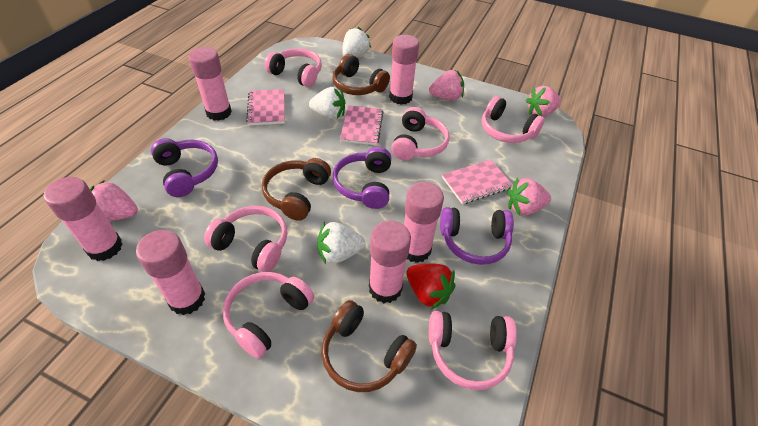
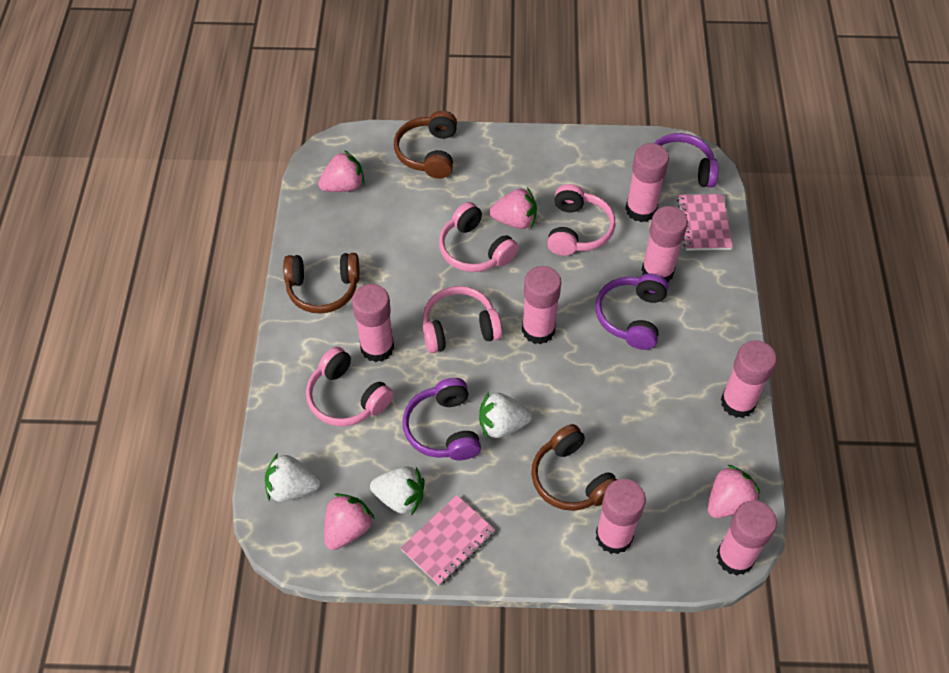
pink glue stick: 6 -> 7
pink headphones: 6 -> 4
pink notebook: 3 -> 2
red strawberry: 1 -> 0

